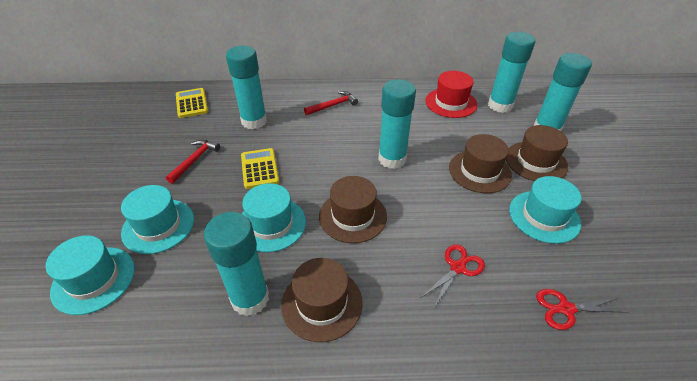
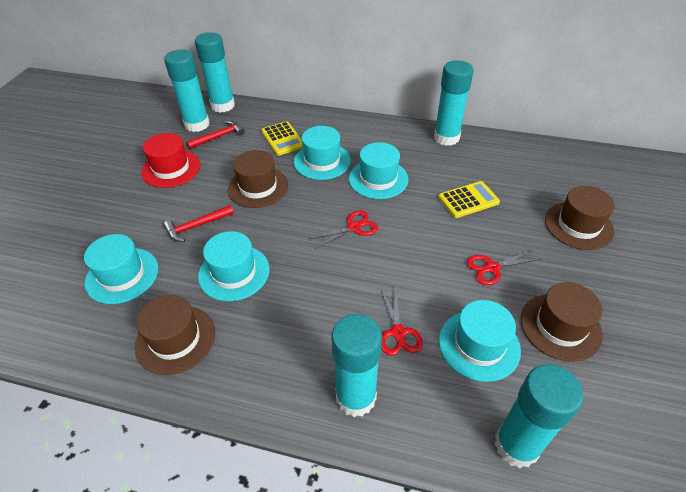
red scissors: 2 -> 3
turquoise hat: 4 -> 5

